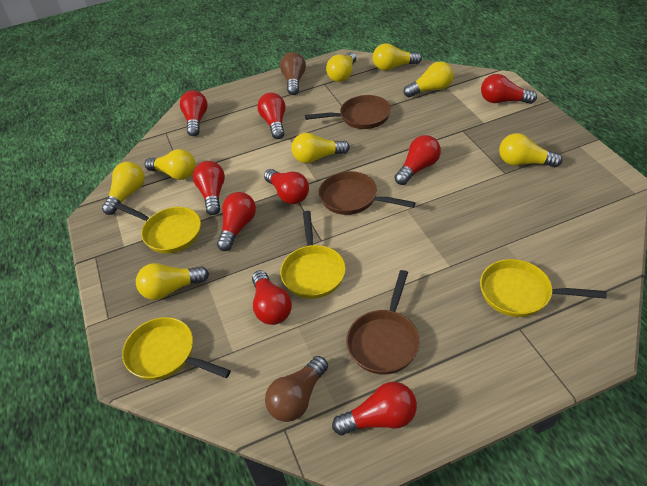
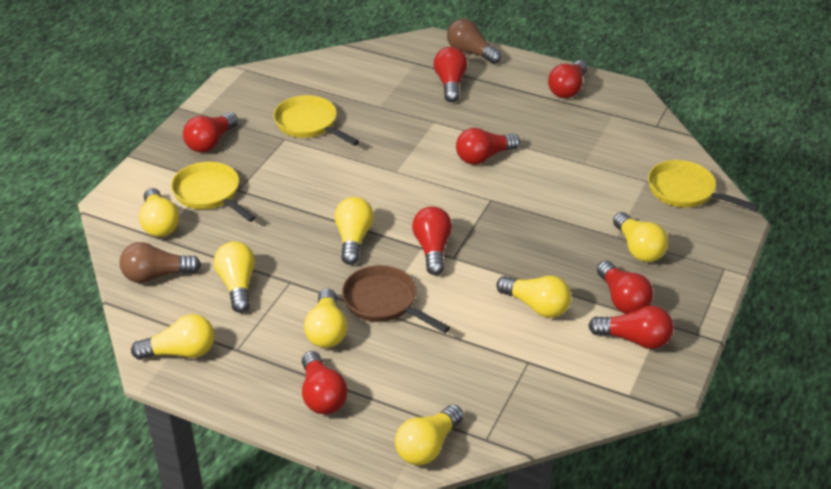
brown pan: 3 -> 1
red light bulb: 9 -> 8
yellow pan: 4 -> 3

